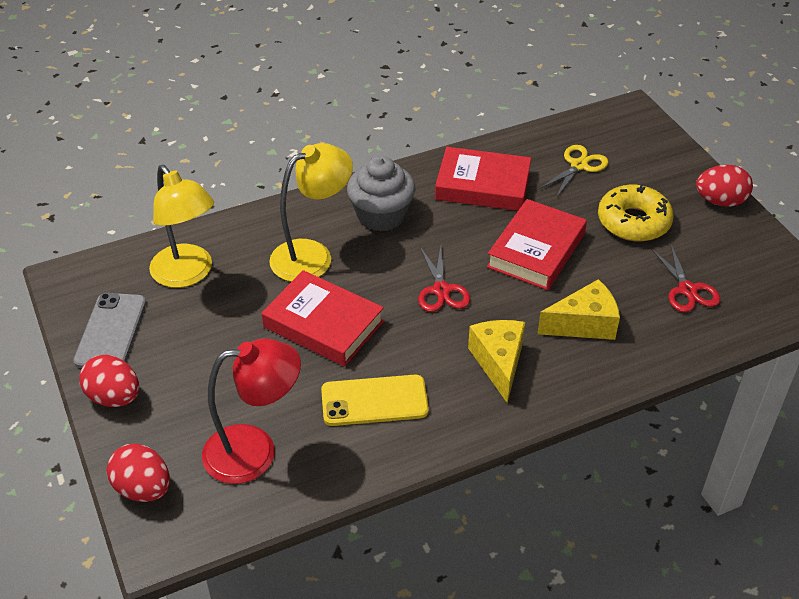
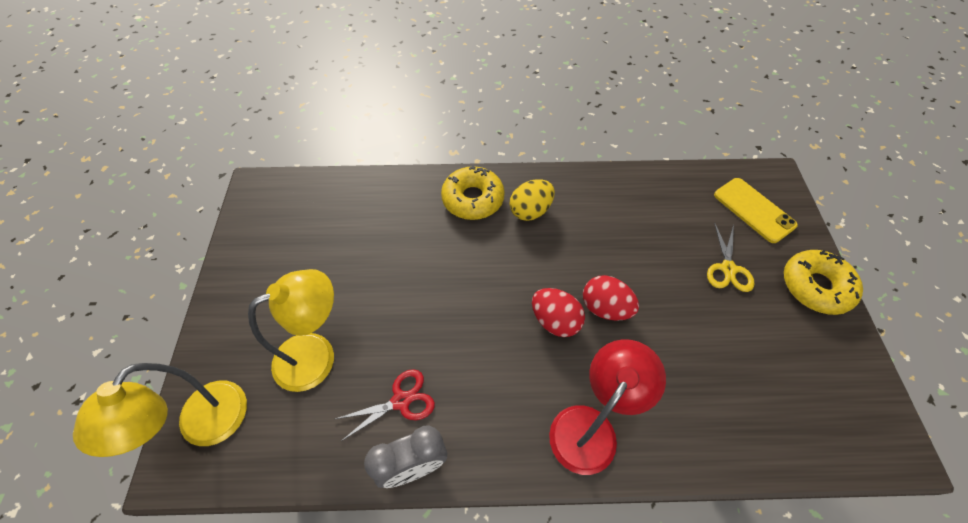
grey clock: 0 -> 1
grey cupcake: 1 -> 0
grey phone: 1 -> 0
red book: 3 -> 0
red egg: 3 -> 2
red scissors: 2 -> 1
yellow cheese: 2 -> 0
yellow donut: 1 -> 2
yellow egg: 0 -> 1

